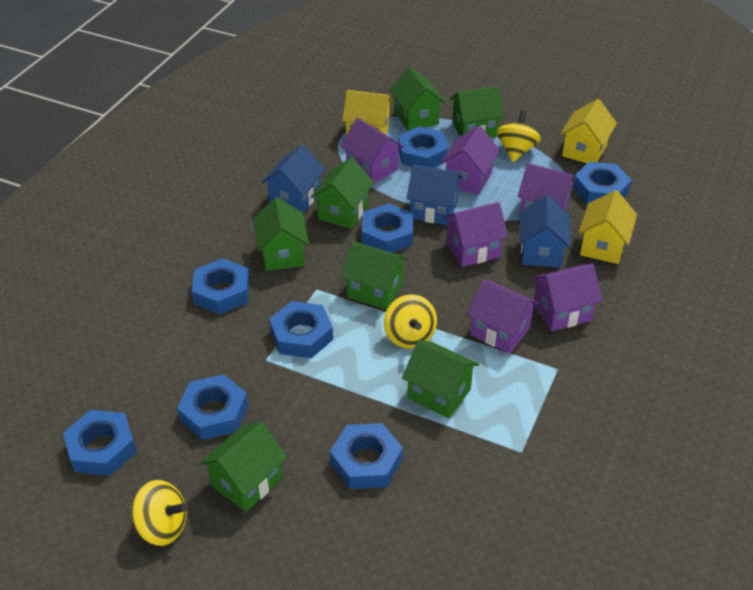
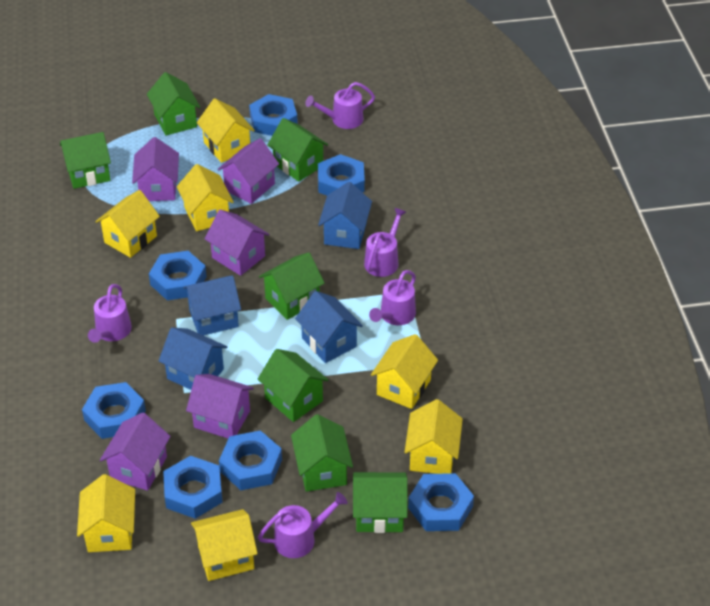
blue house: 3 -> 4
blue nut: 8 -> 7
purple house: 6 -> 5
purple watering can: 0 -> 5
yellow house: 3 -> 7
yellow spinning top: 3 -> 0

